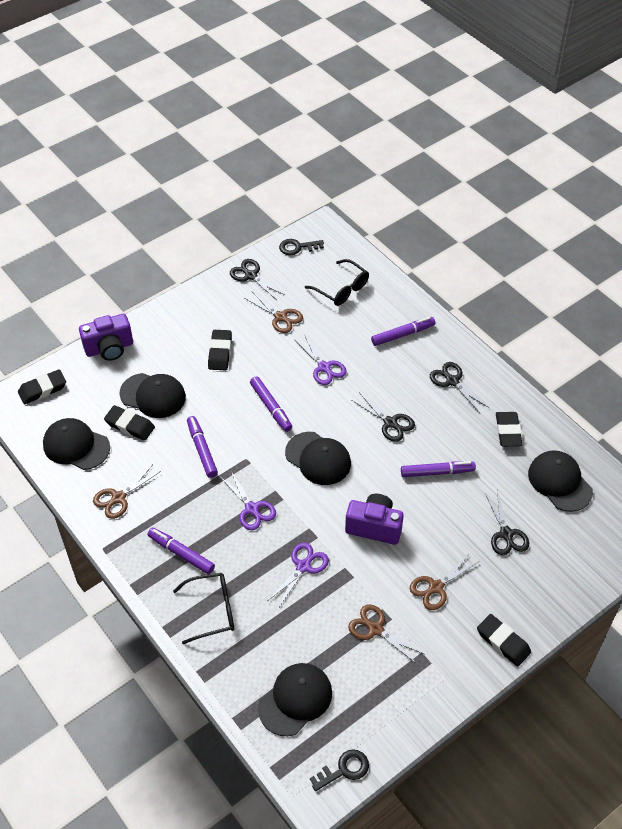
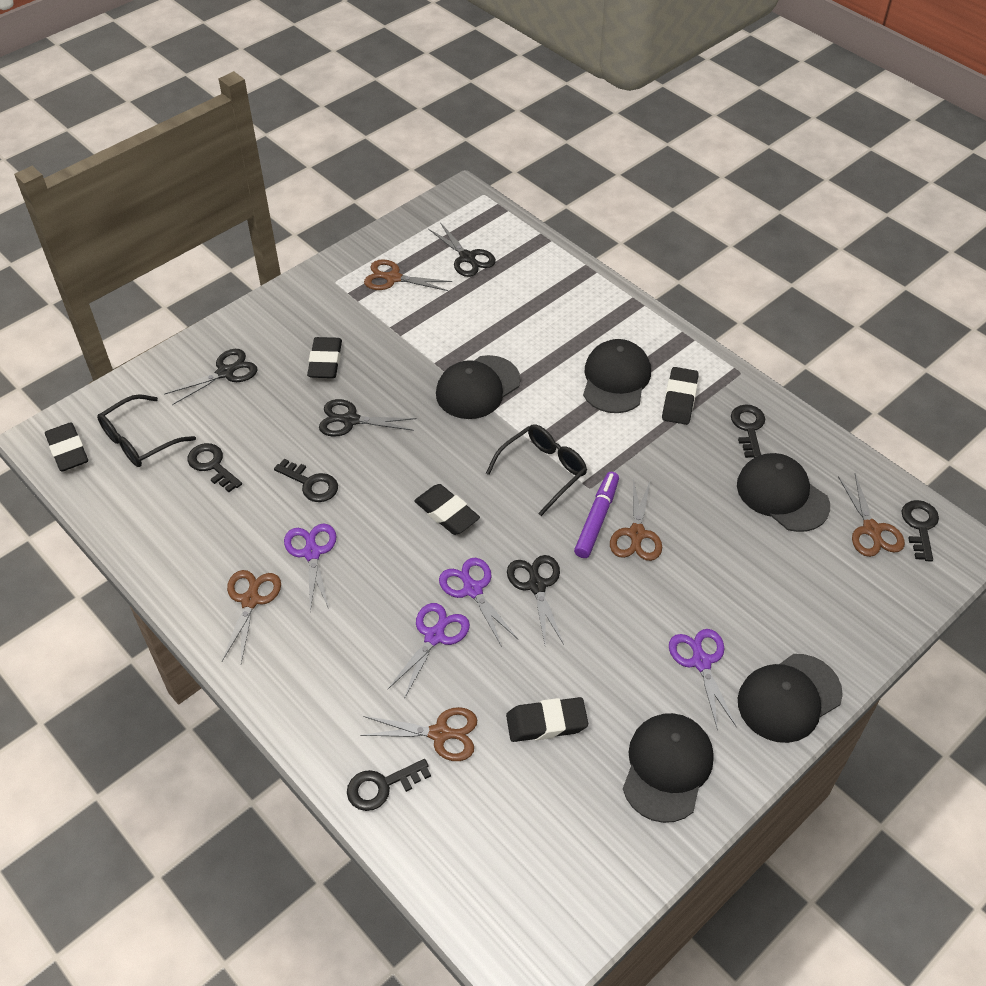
black key: 2 -> 5
brown scissors: 4 -> 5
purple camera: 2 -> 0
purple marker: 5 -> 1
purple scissors: 3 -> 4

